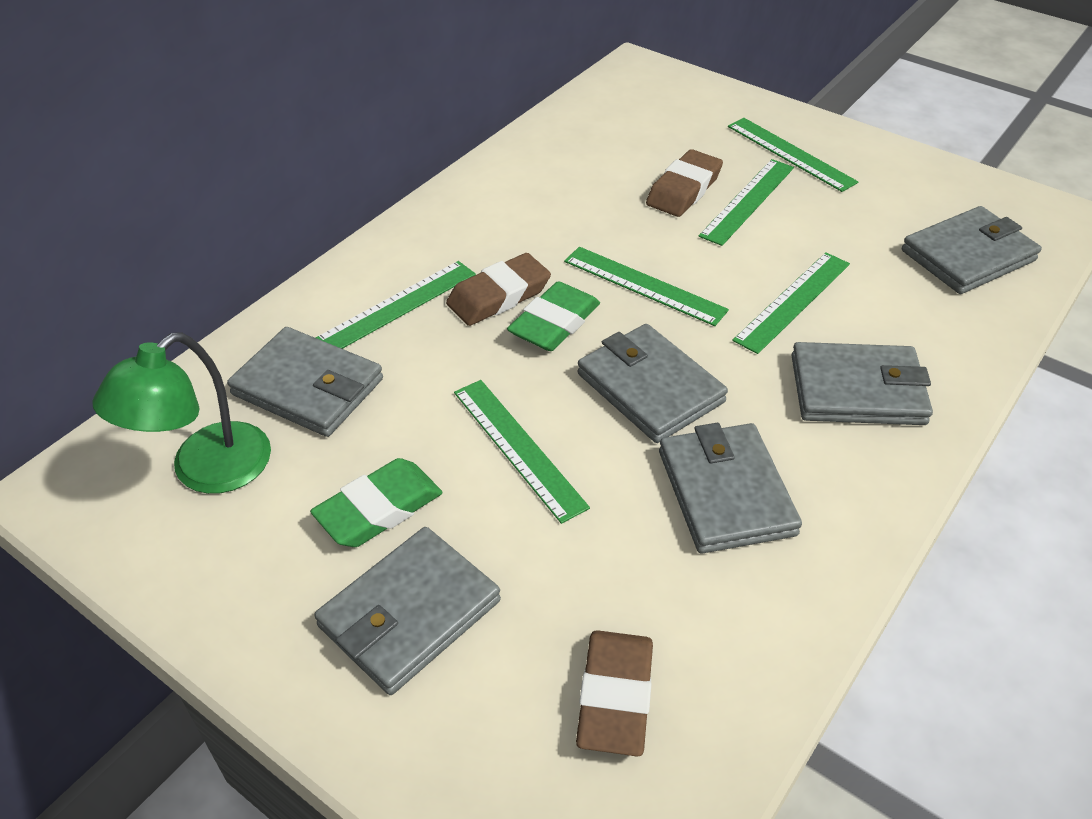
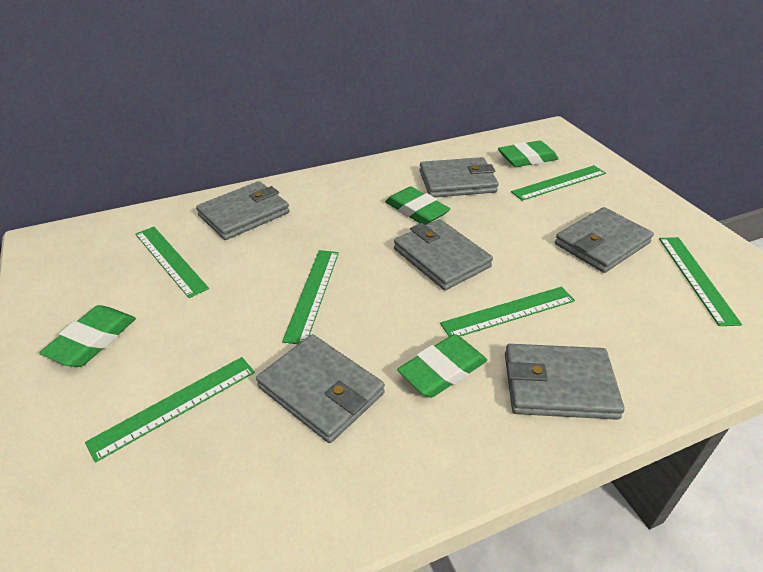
brown eraser: 3 -> 0
green eraser: 2 -> 4
green lamp: 1 -> 0

